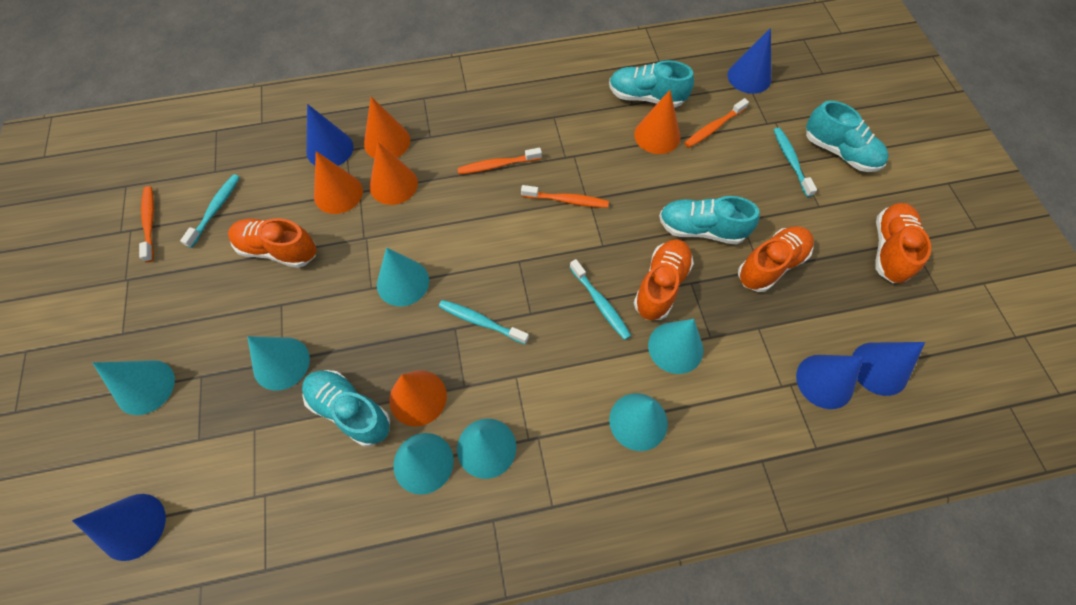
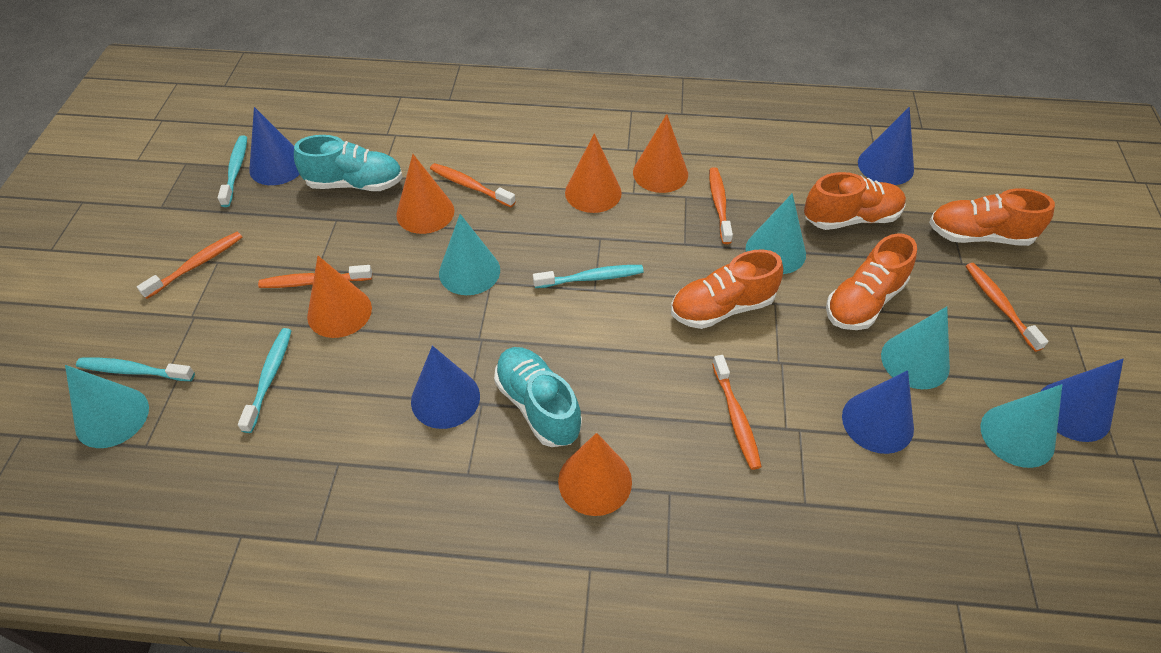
orange toothbrush: 4 -> 6
turquoise cone: 7 -> 5
turquoise shoe: 4 -> 2

